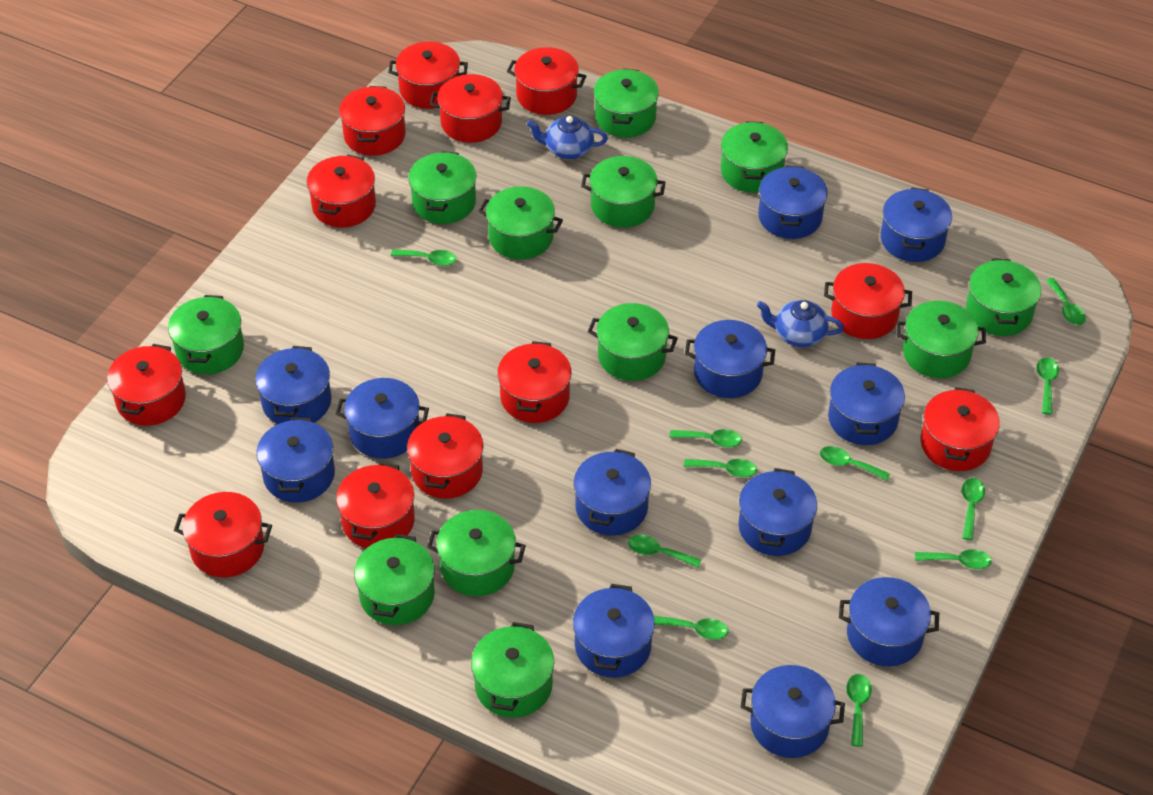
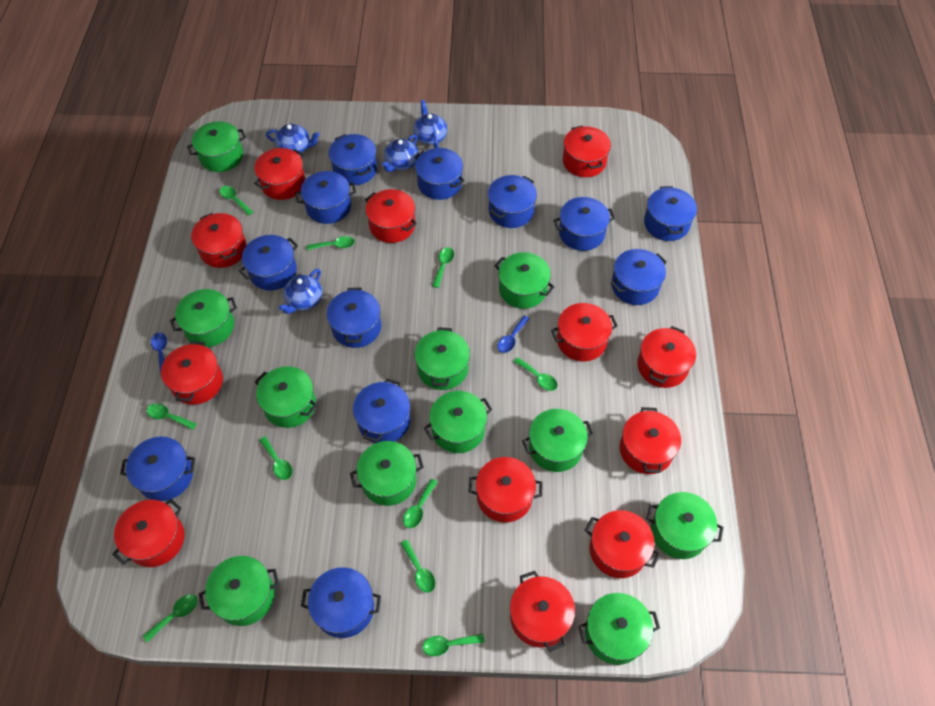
blue spoon: 0 -> 2
blue teapot: 2 -> 4
green pot: 12 -> 11
green spoon: 11 -> 10

